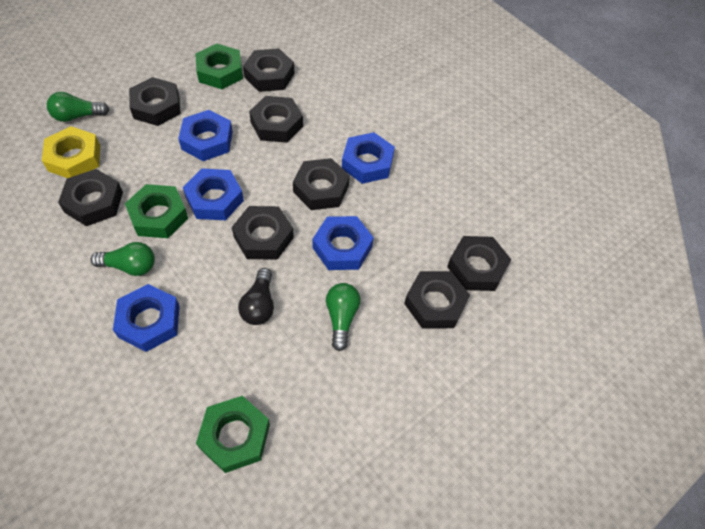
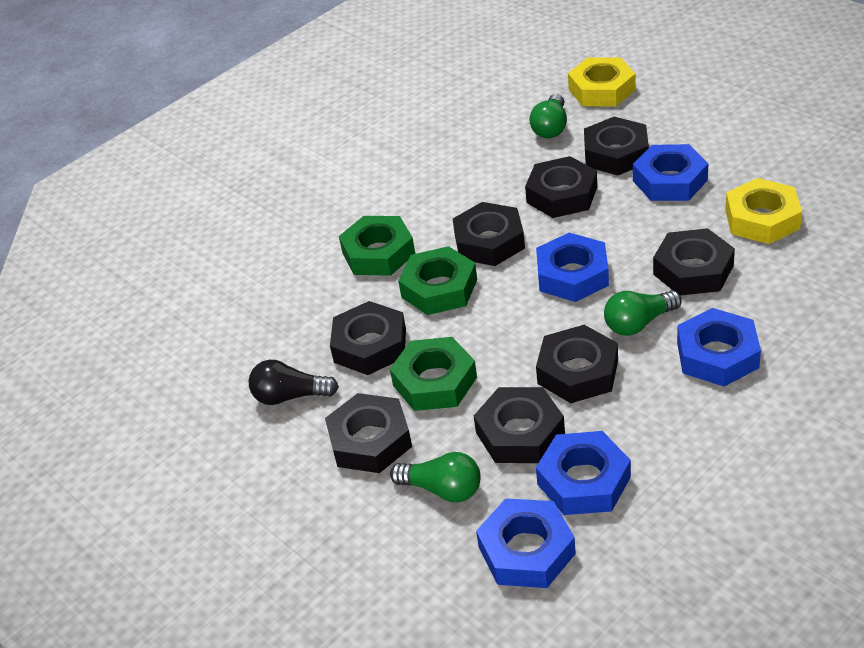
yellow nut: 1 -> 2

